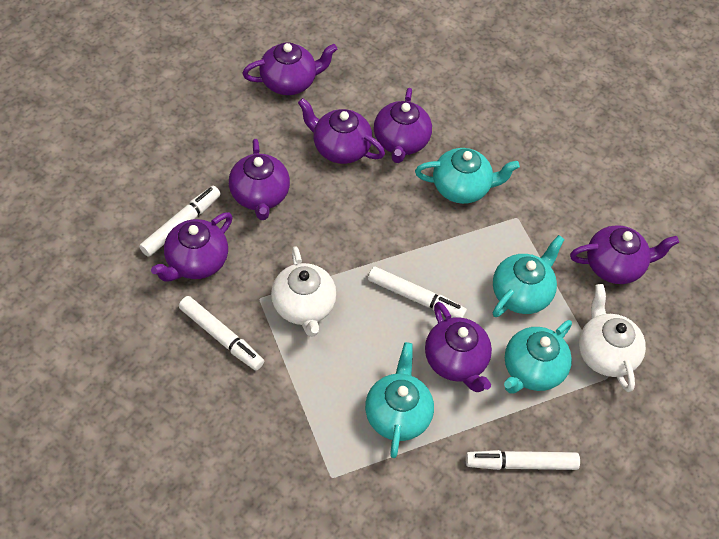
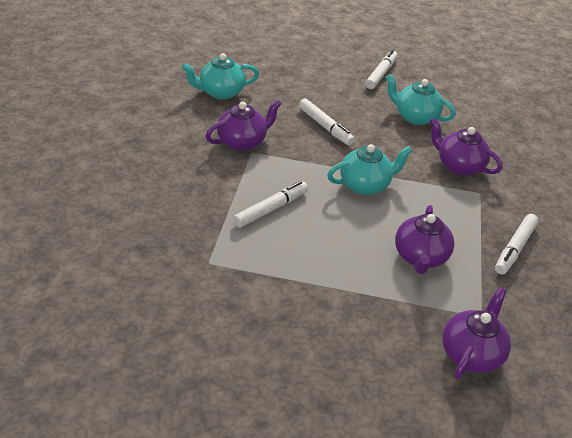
purple teapot: 7 -> 4
turquoise teapot: 4 -> 3
white teapot: 2 -> 0

